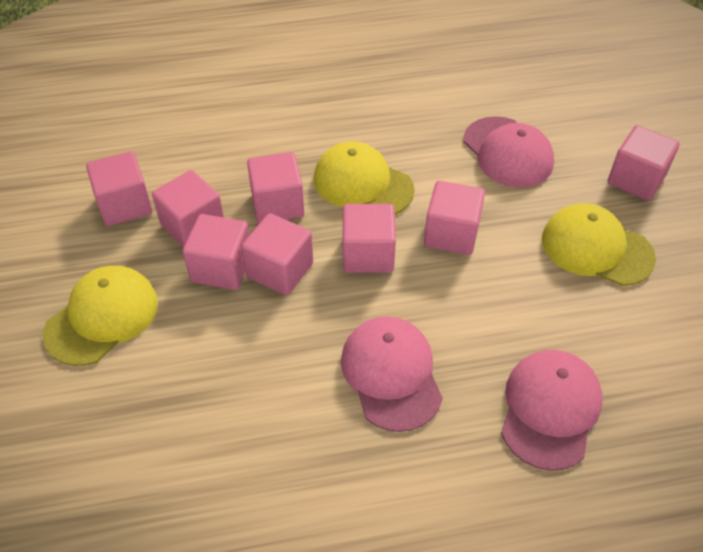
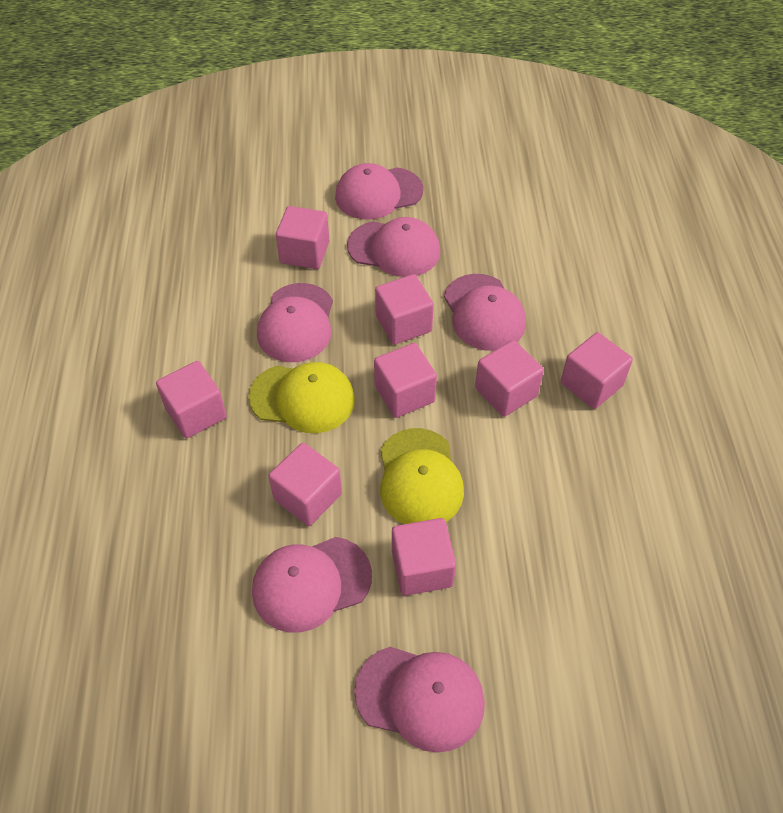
pink cap: 3 -> 6
yellow cap: 3 -> 2

